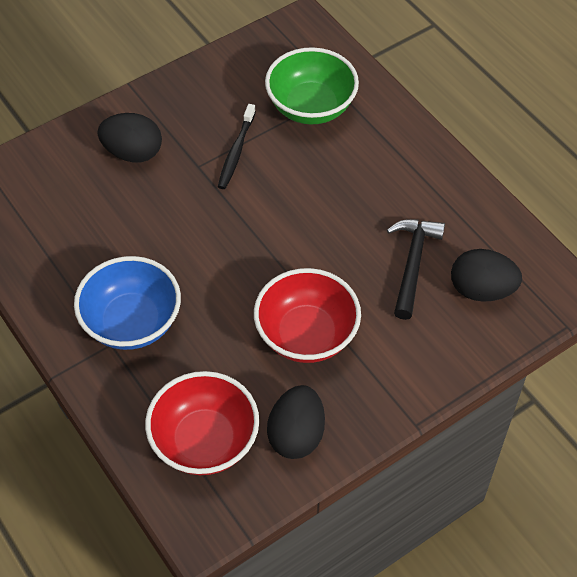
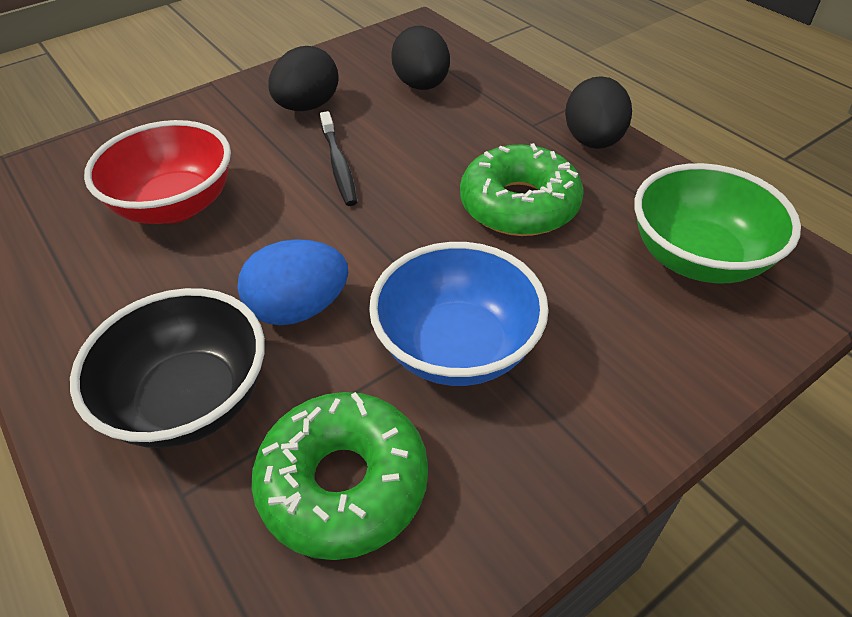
black bowl: 0 -> 1
black hammer: 1 -> 0
blue egg: 0 -> 1
green donut: 0 -> 2
red bowl: 2 -> 1

